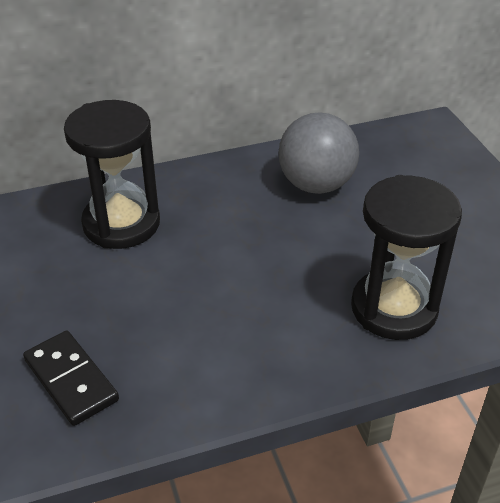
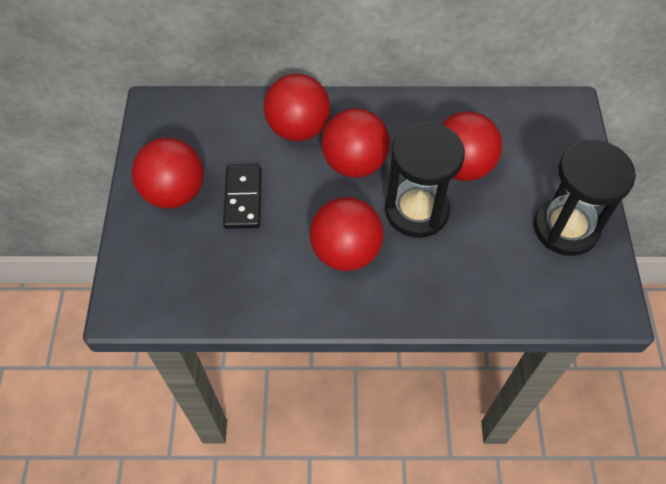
grey ball: 1 -> 0
red ball: 0 -> 5

